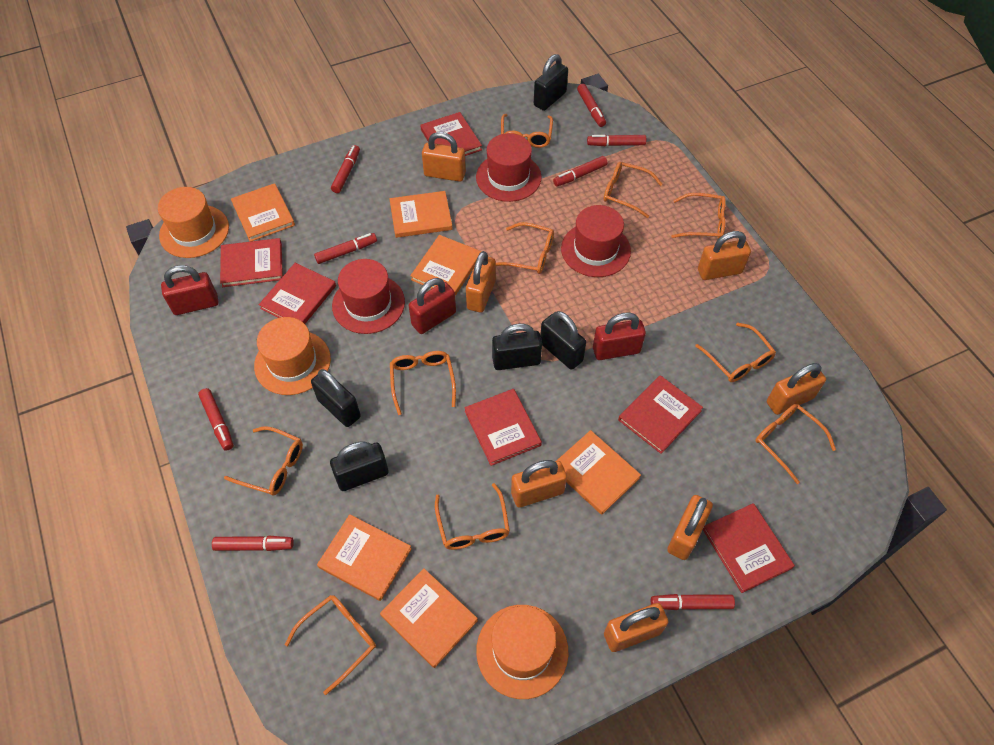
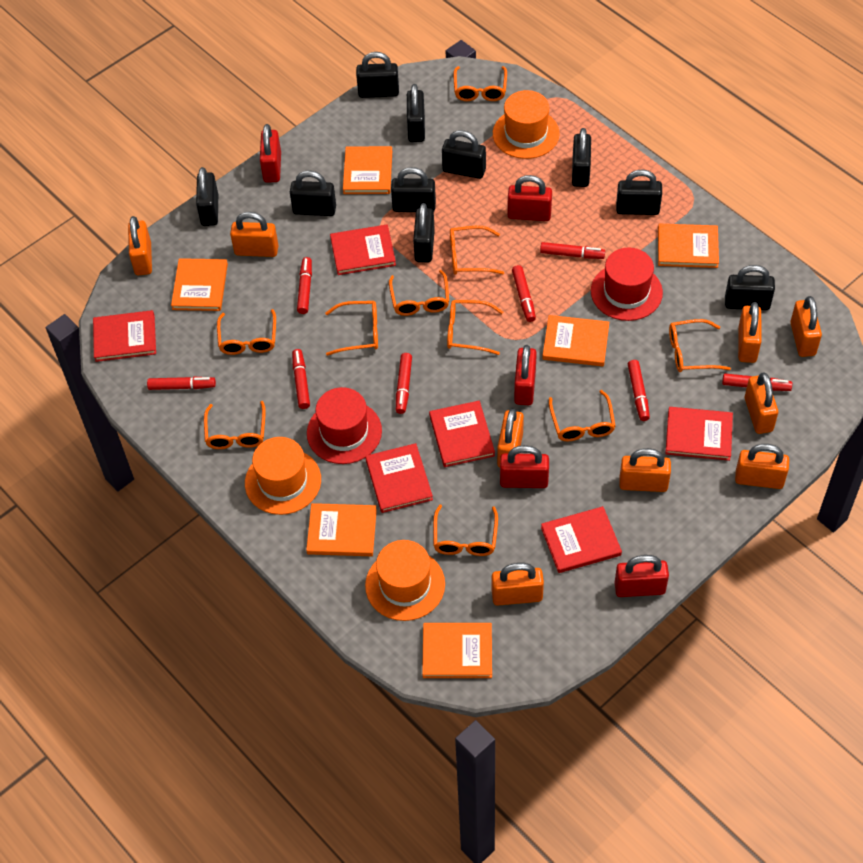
black padlock: 5 -> 10
orange padlock: 7 -> 9
red hat: 3 -> 2
red padlock: 3 -> 5

